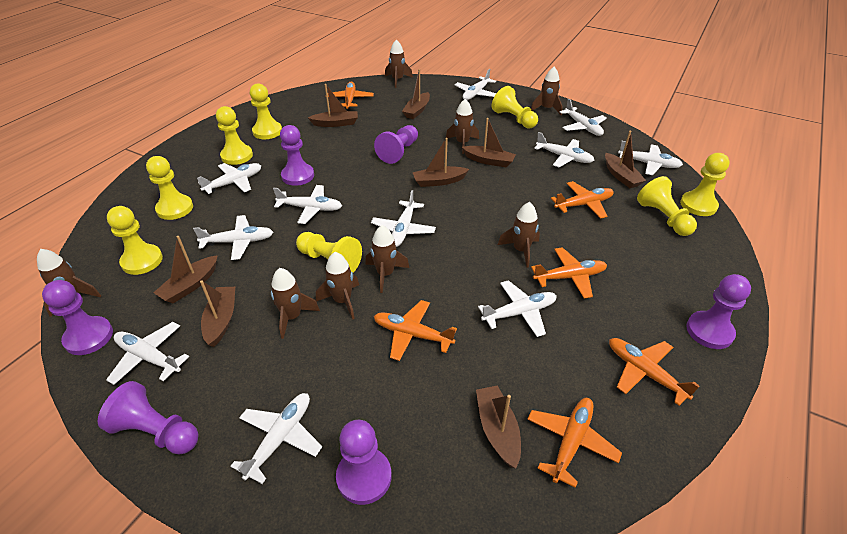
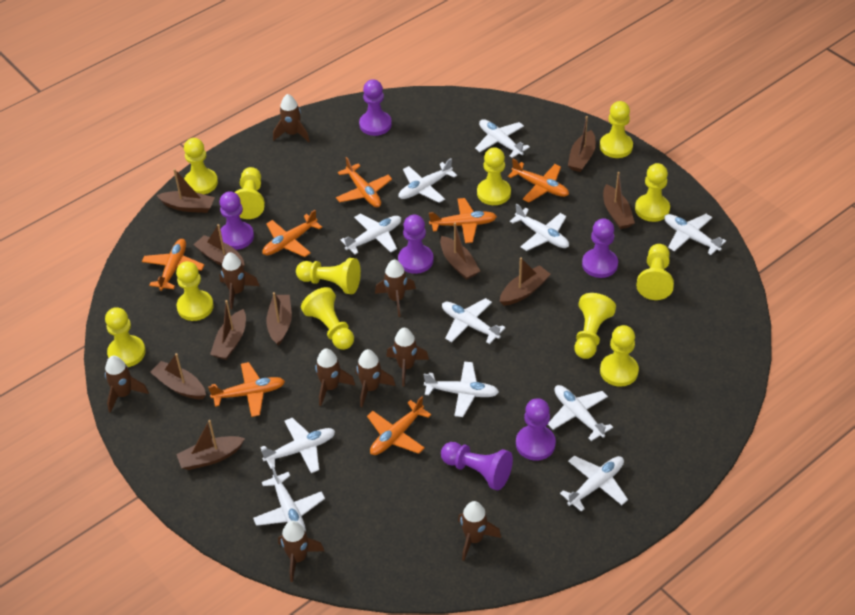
brown boat: 8 -> 10
brown rocket: 8 -> 9
orange plane: 6 -> 7
yellow pawn: 8 -> 12

